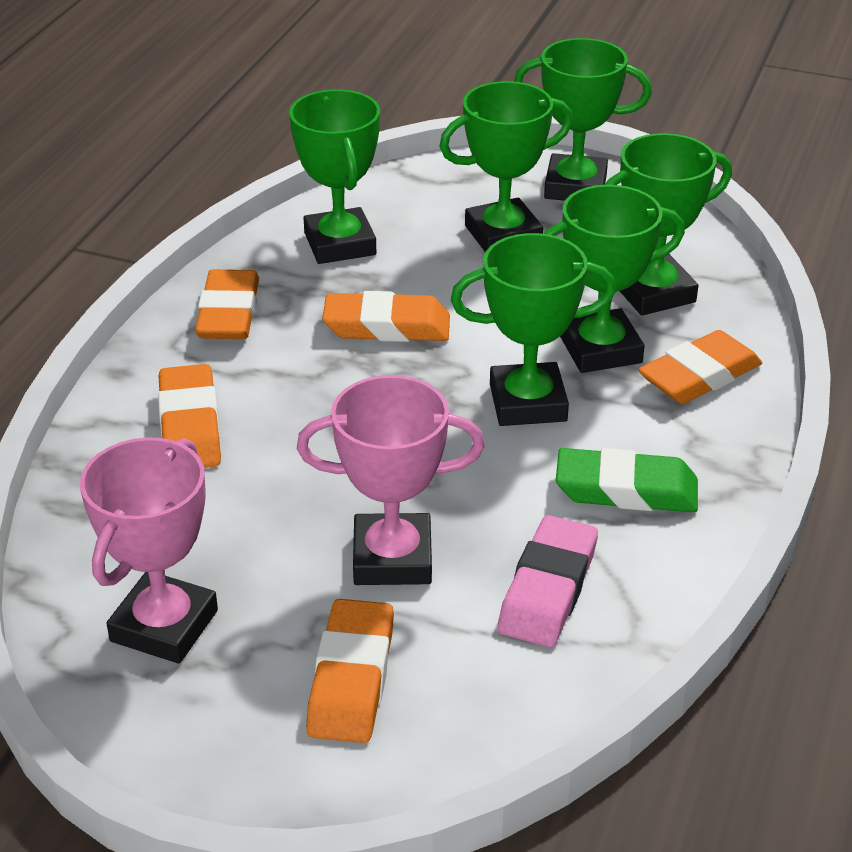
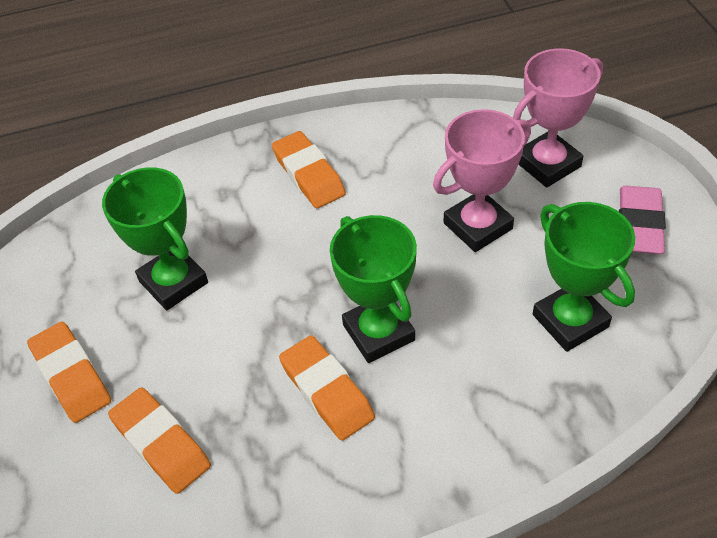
green eraser: 1 -> 0
green trophy: 6 -> 3
orange eraser: 5 -> 4

